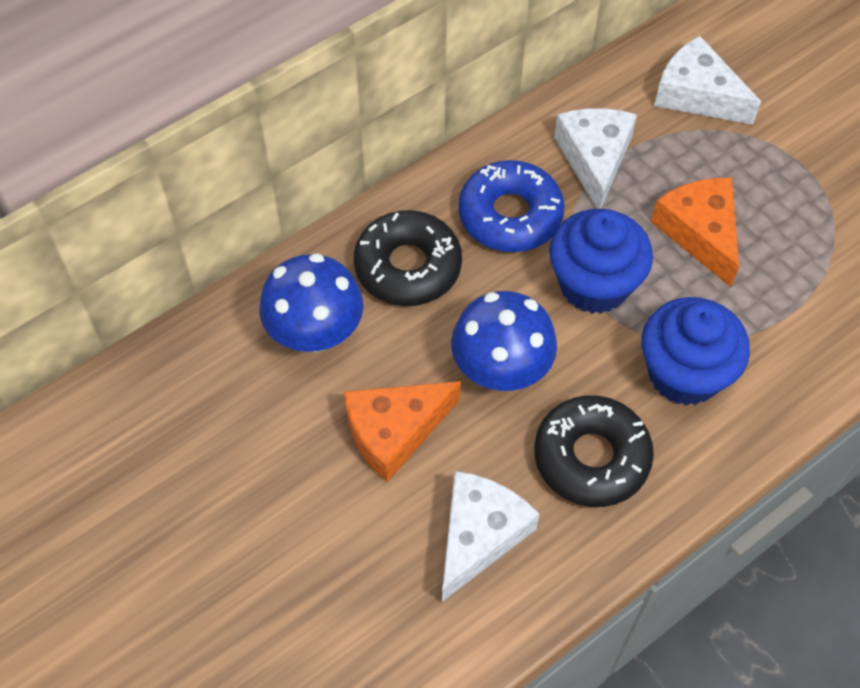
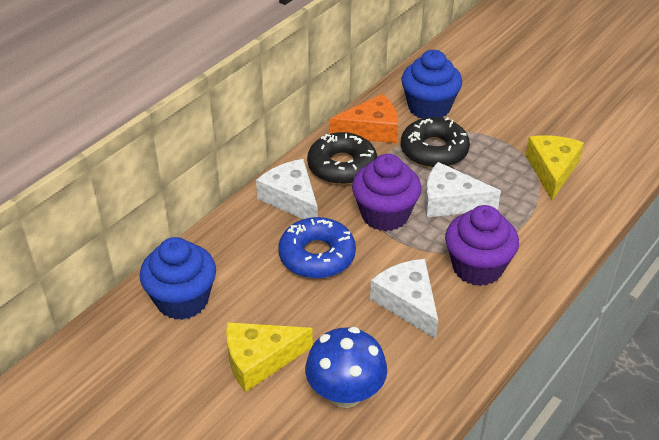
blue mushroom: 2 -> 1
orange cheese: 2 -> 1
purple cupcake: 0 -> 2
yellow cheese: 0 -> 2

